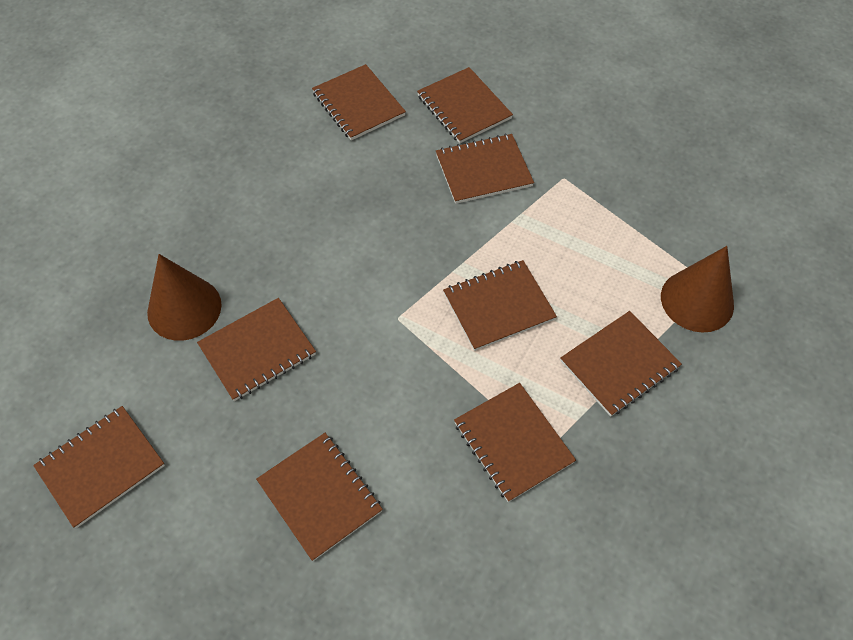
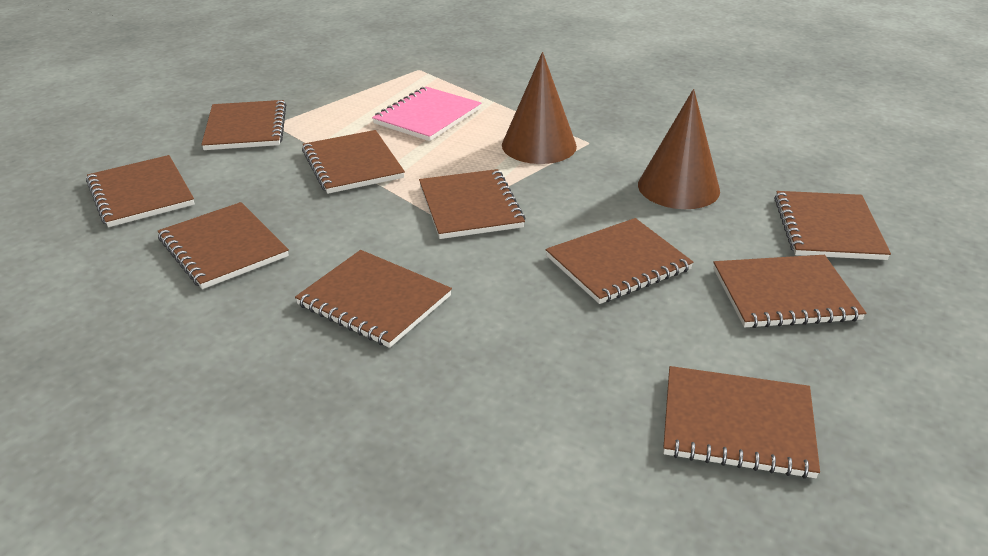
brown notebook: 9 -> 10
pink notebook: 0 -> 1

